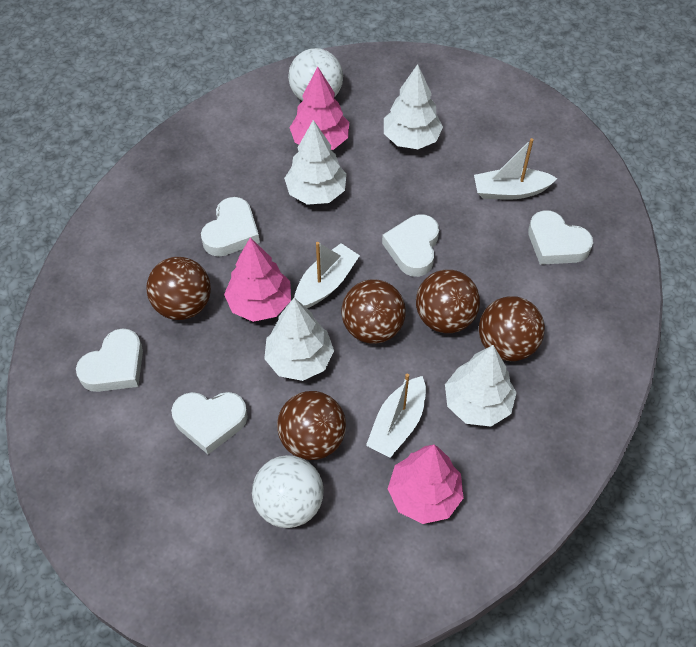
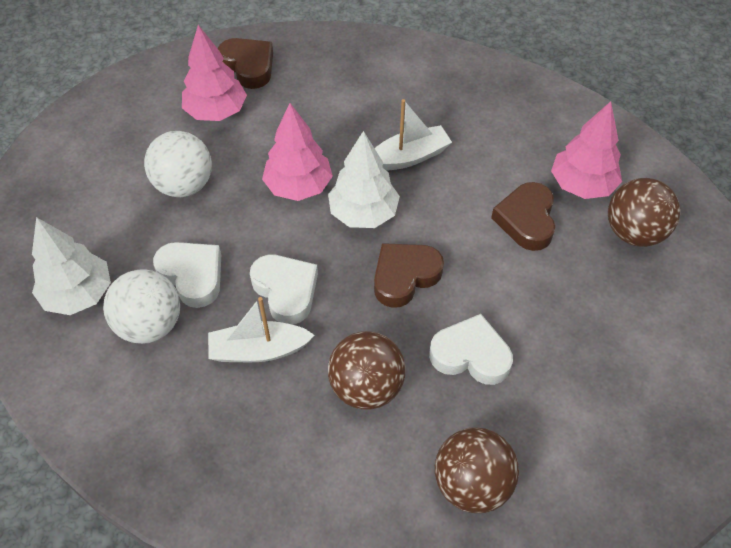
brown ball: 5 -> 3
brown heart: 0 -> 3
white boat: 3 -> 2
white heart: 5 -> 3
white tree: 4 -> 2

